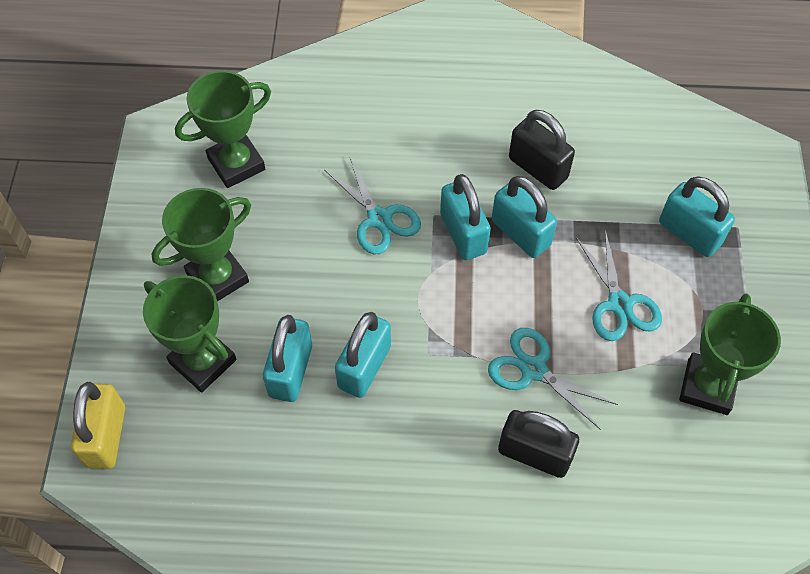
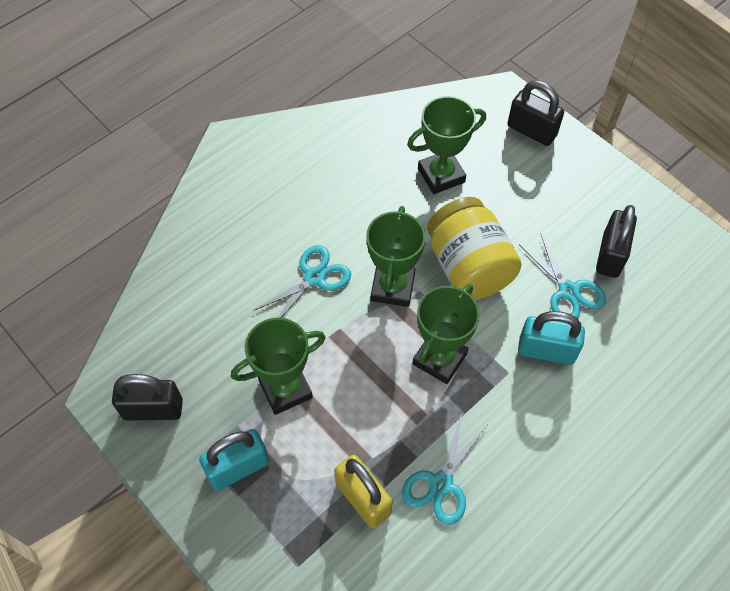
black padlock: 2 -> 3
turquoise padlock: 5 -> 2
yellow jar: 0 -> 1

